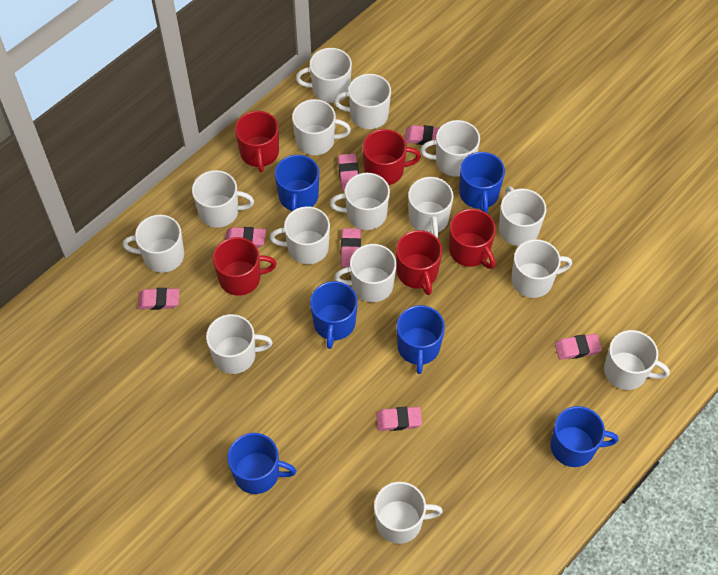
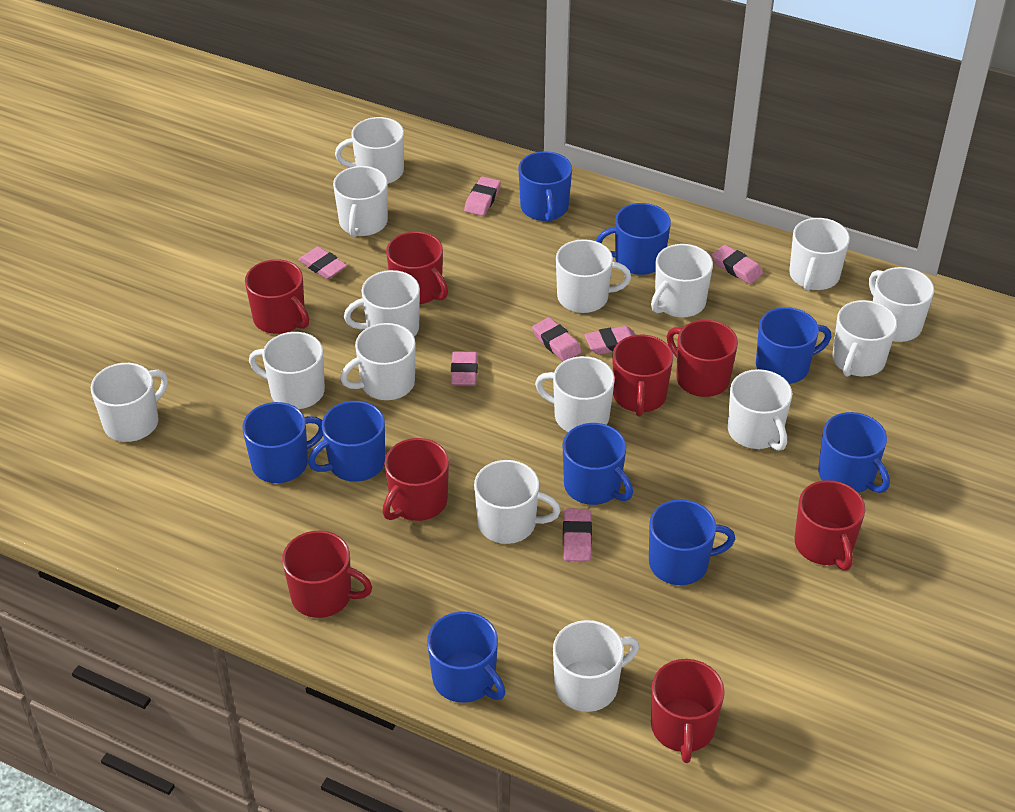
blue mug: 6 -> 9
red mug: 5 -> 8

